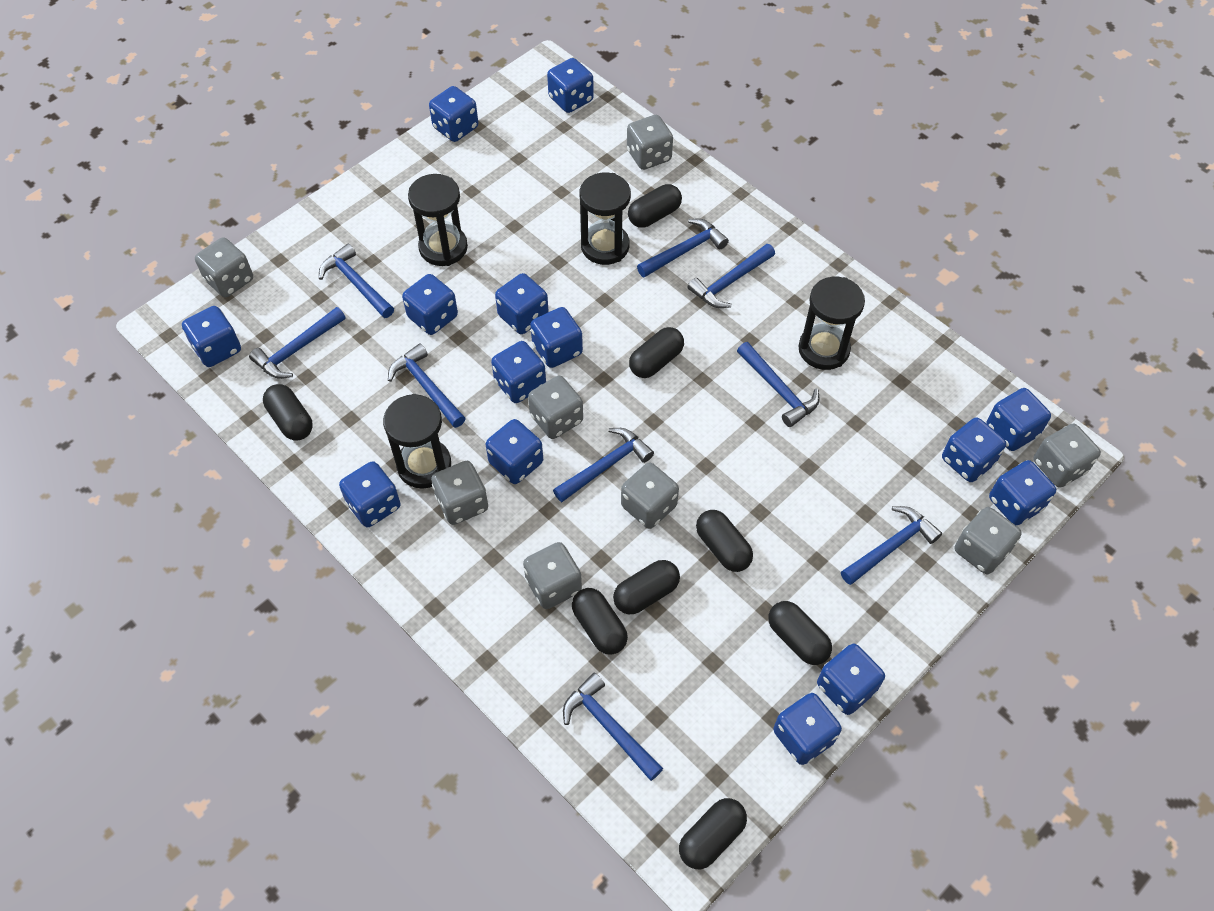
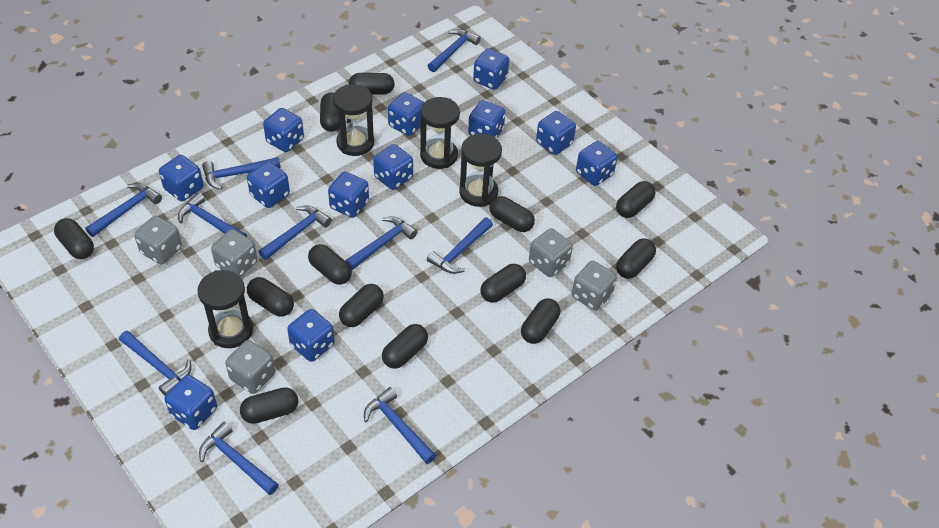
black capsule: 8 -> 13
blue dice: 14 -> 12
blue hammer: 9 -> 10
grey dice: 8 -> 5

